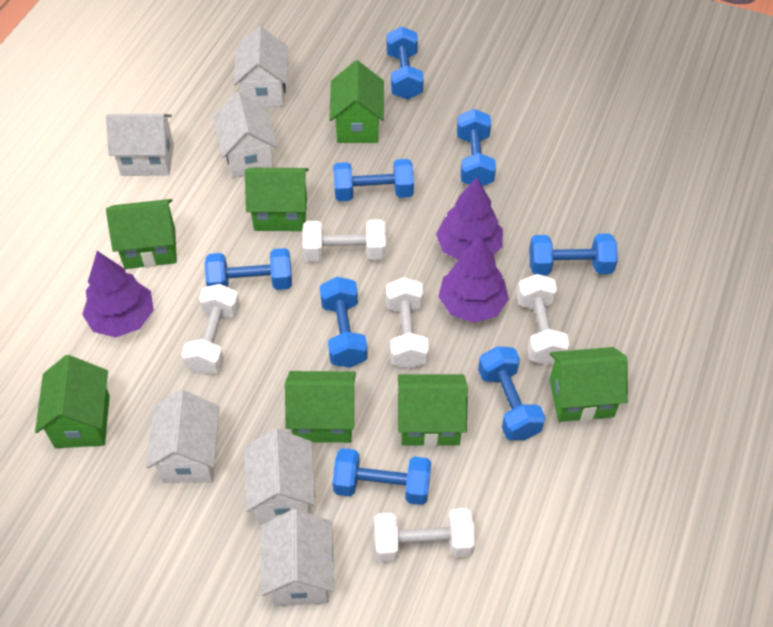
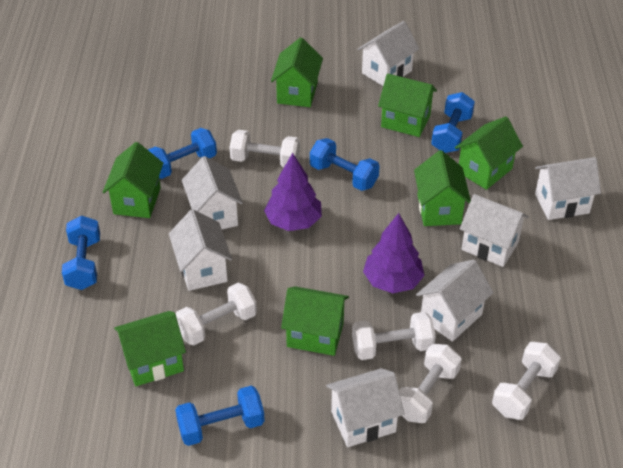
blue dumbbell: 8 -> 5
purple tree: 3 -> 2
white house: 6 -> 7

